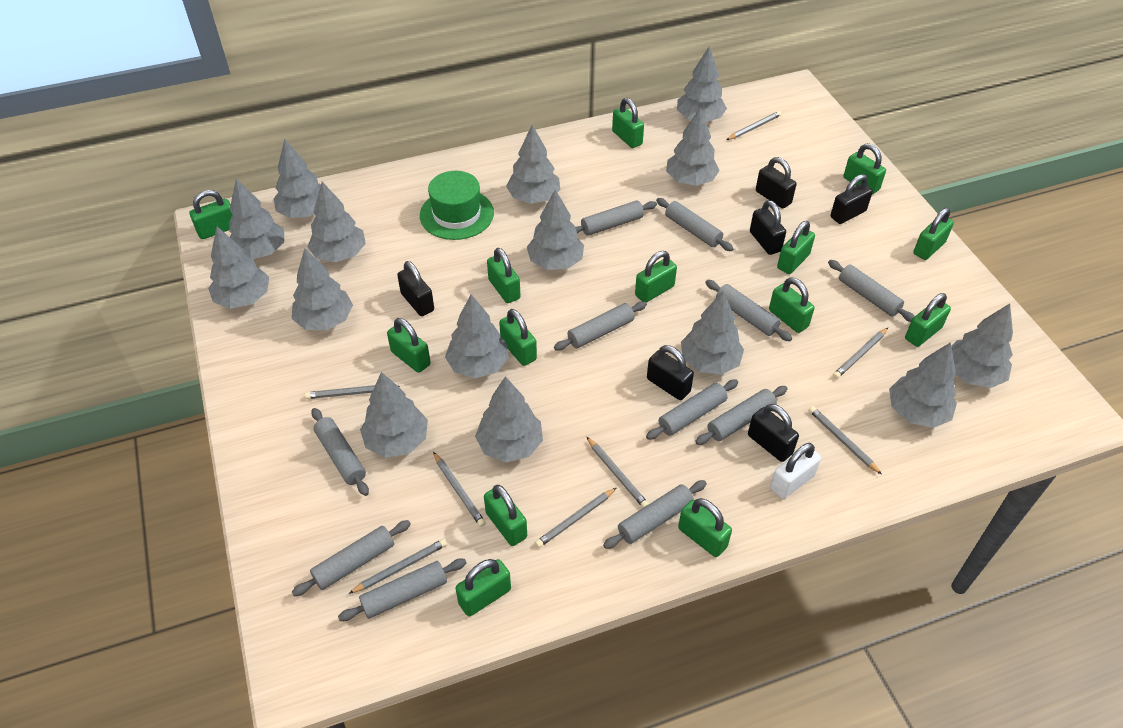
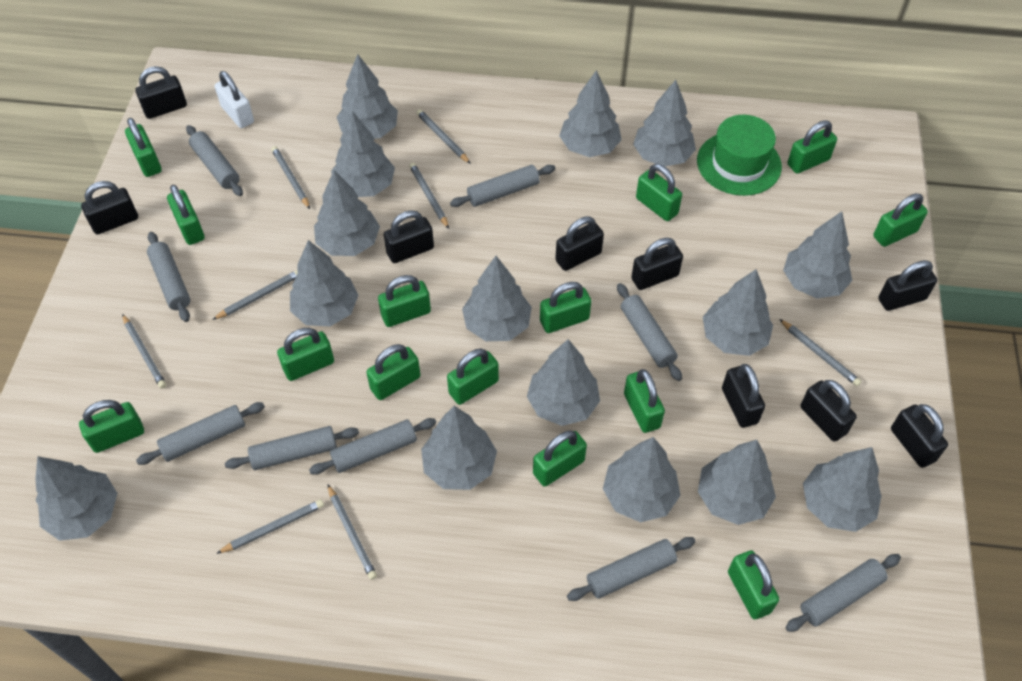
black padlock: 6 -> 9
grey rolling pin: 11 -> 9

